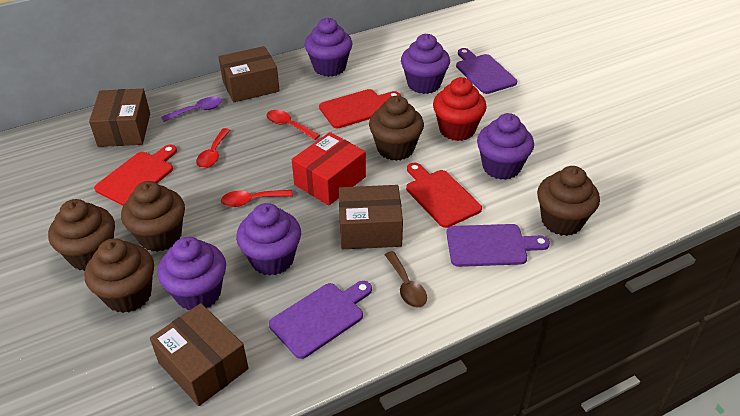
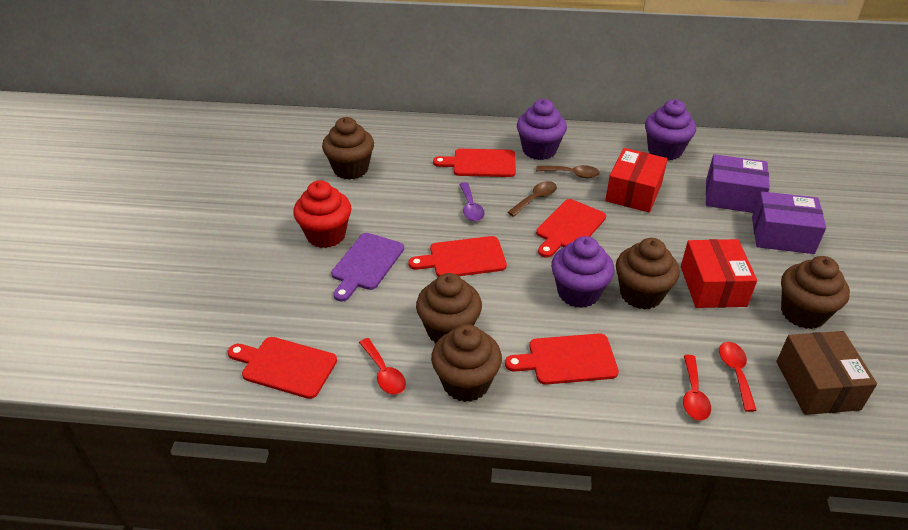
brown box: 4 -> 1
brown spoon: 1 -> 2
purple box: 0 -> 2
purple cupcake: 5 -> 3
purple cutting board: 3 -> 1
red box: 1 -> 2
red cutting board: 3 -> 5

